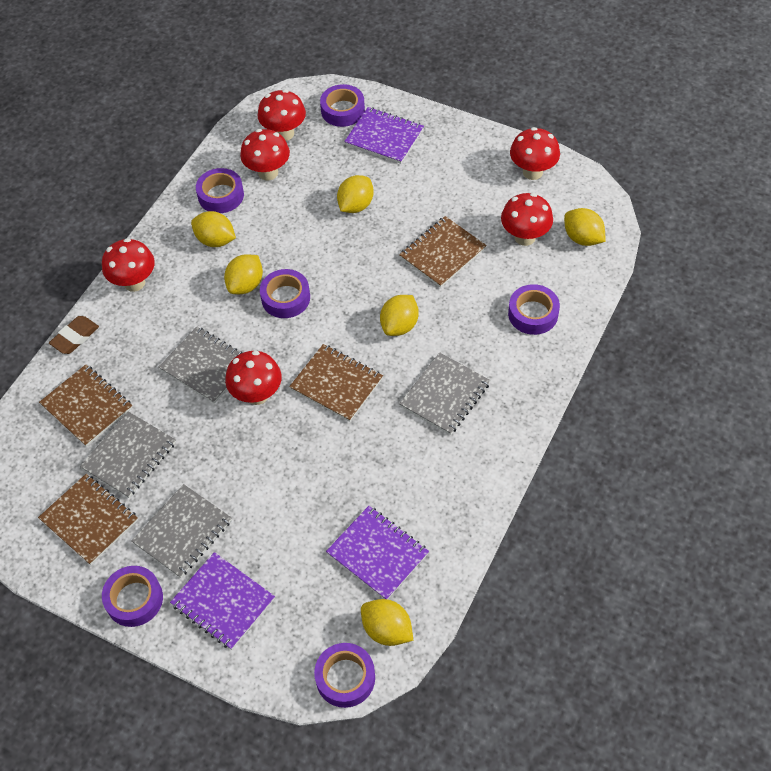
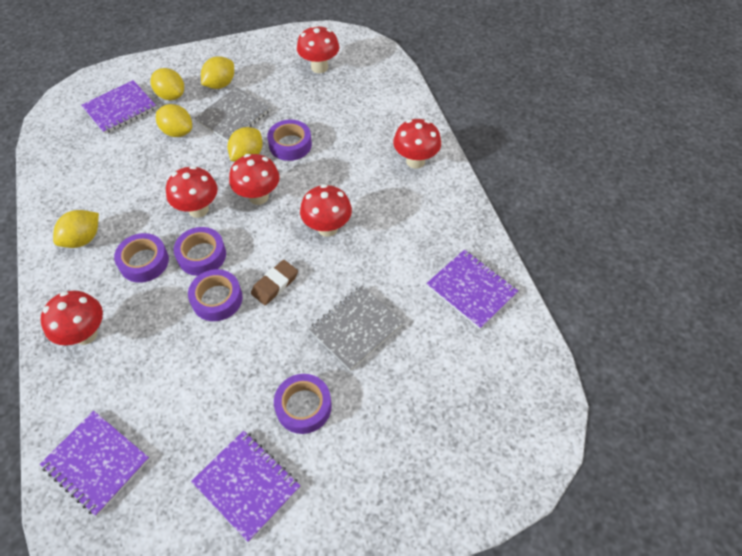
brown notebook: 4 -> 0
grey notebook: 4 -> 2
purple notebook: 3 -> 4
purple tape: 6 -> 5
yellow lemon: 6 -> 5

